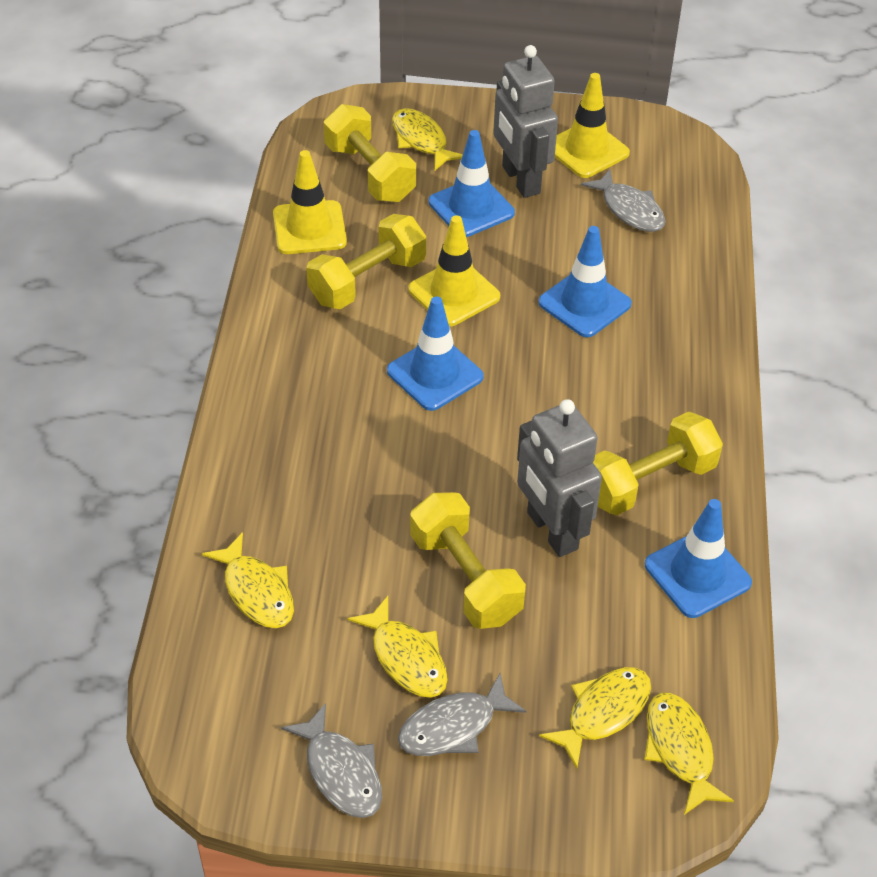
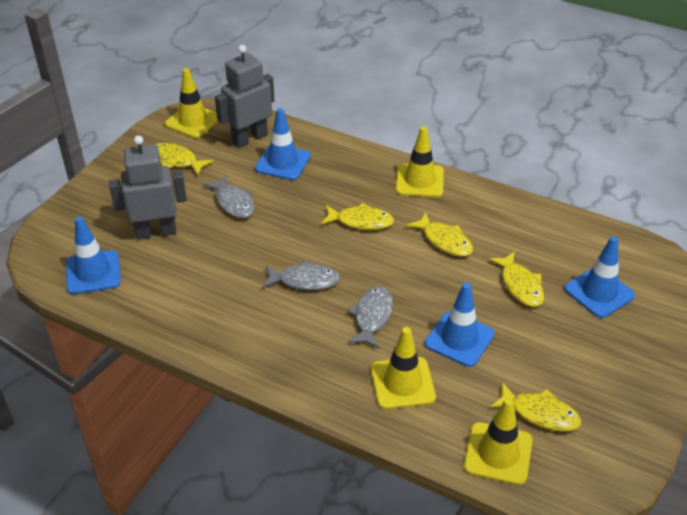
yellow dumbbell: 4 -> 0
yellow traffic cone: 3 -> 4

